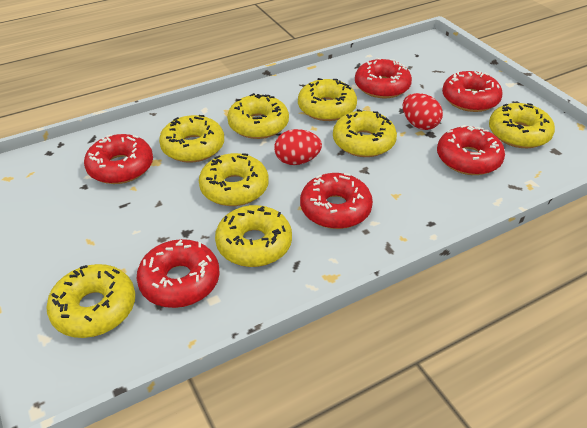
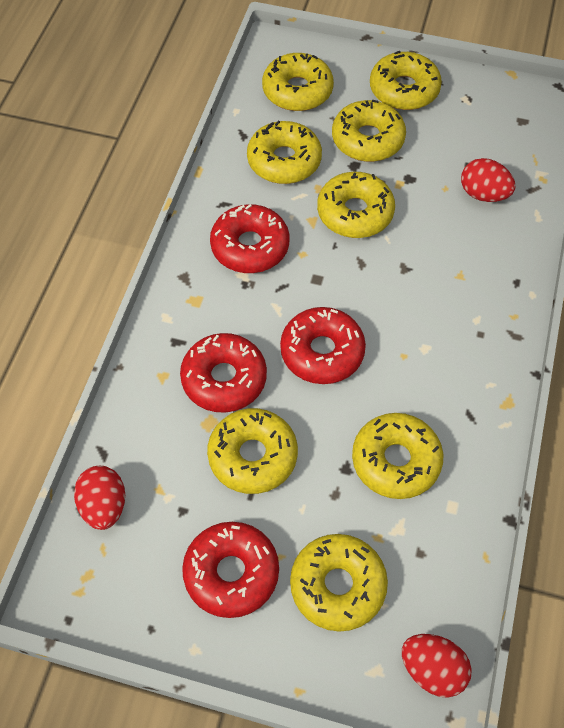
red donut: 6 -> 4
red egg: 2 -> 3

